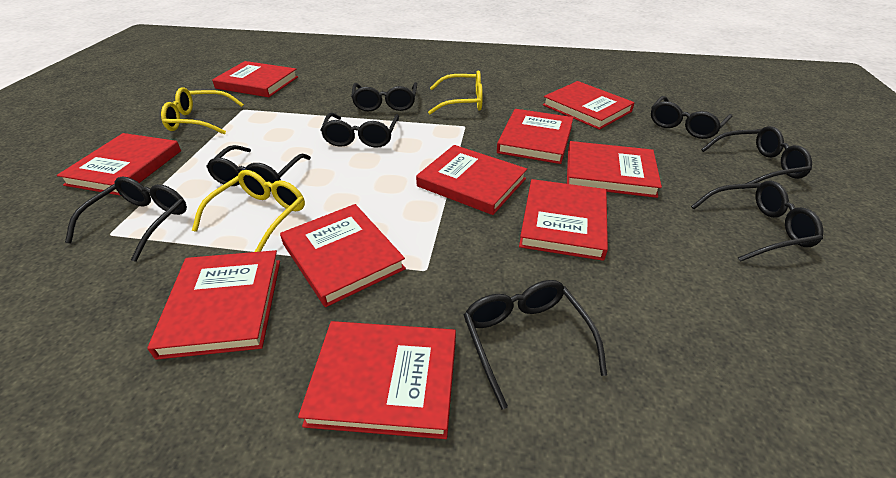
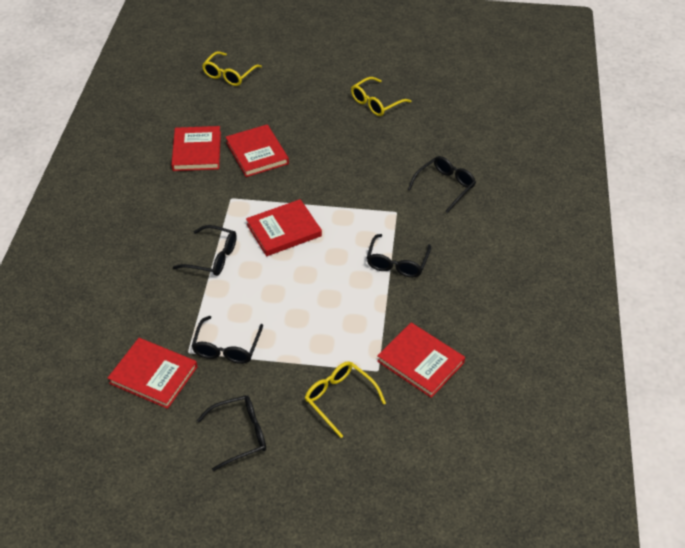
black glasses: 8 -> 5
red book: 10 -> 5

